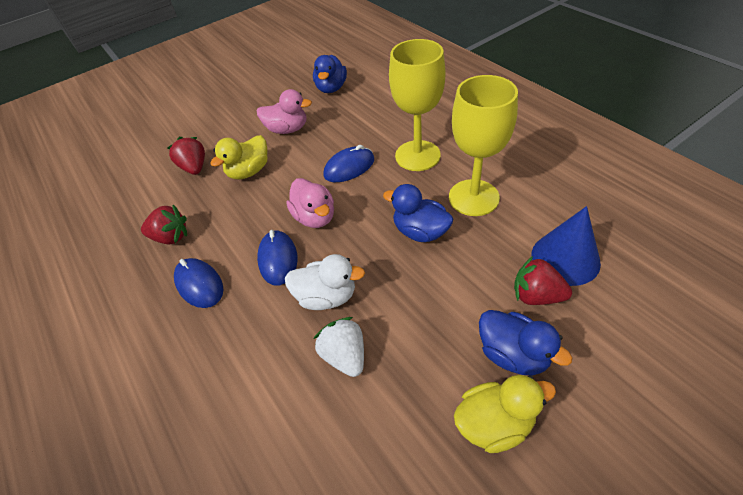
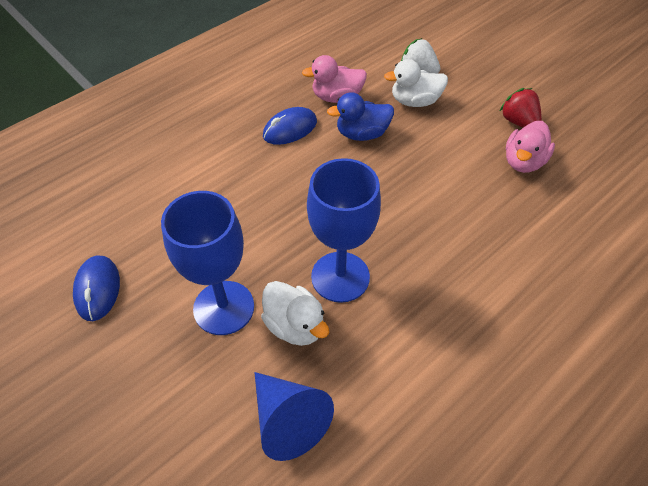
blue duck: 3 -> 1
blue goblet: 0 -> 2
blue mouse: 3 -> 2
red strawberry: 3 -> 1
white duck: 1 -> 2
yellow duck: 2 -> 0
yellow goblet: 2 -> 0

